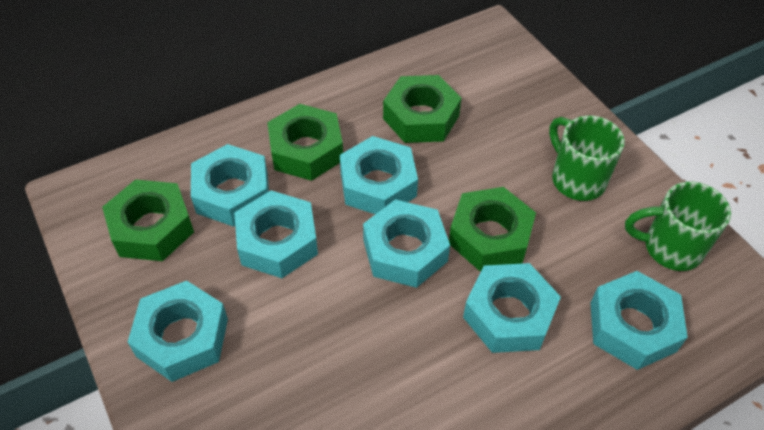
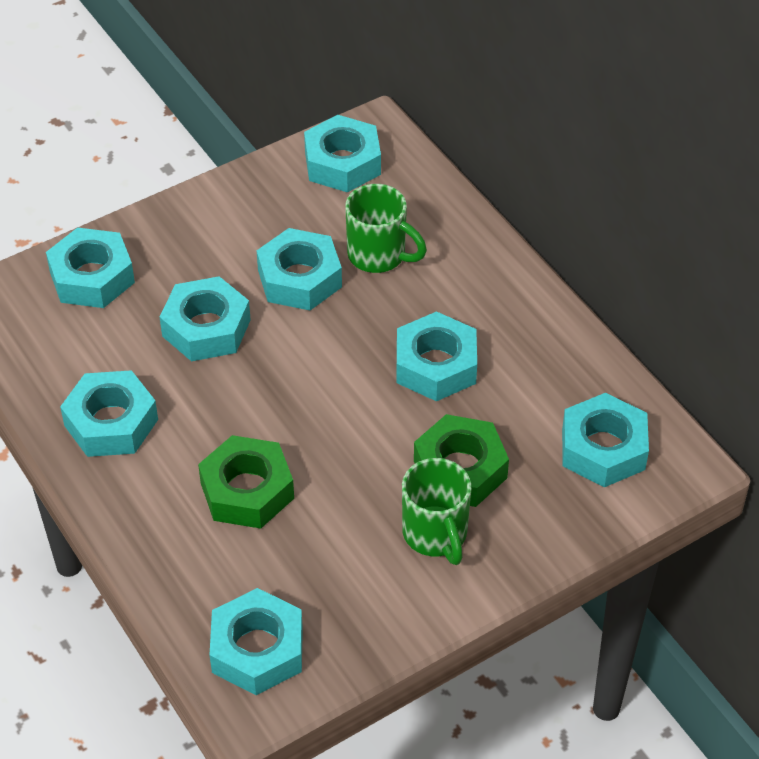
green nut: 4 -> 2
turquoise nut: 7 -> 8

